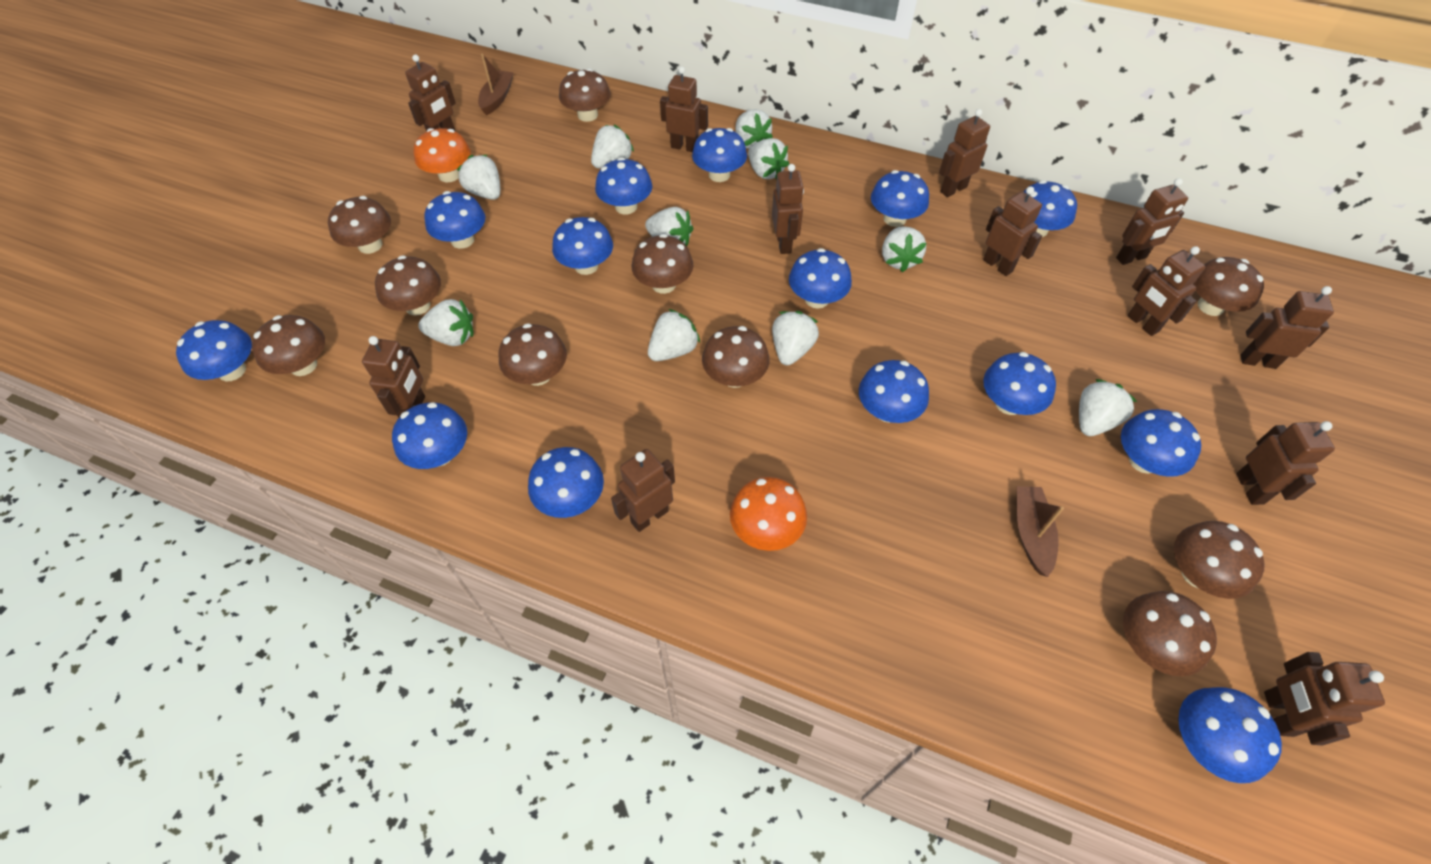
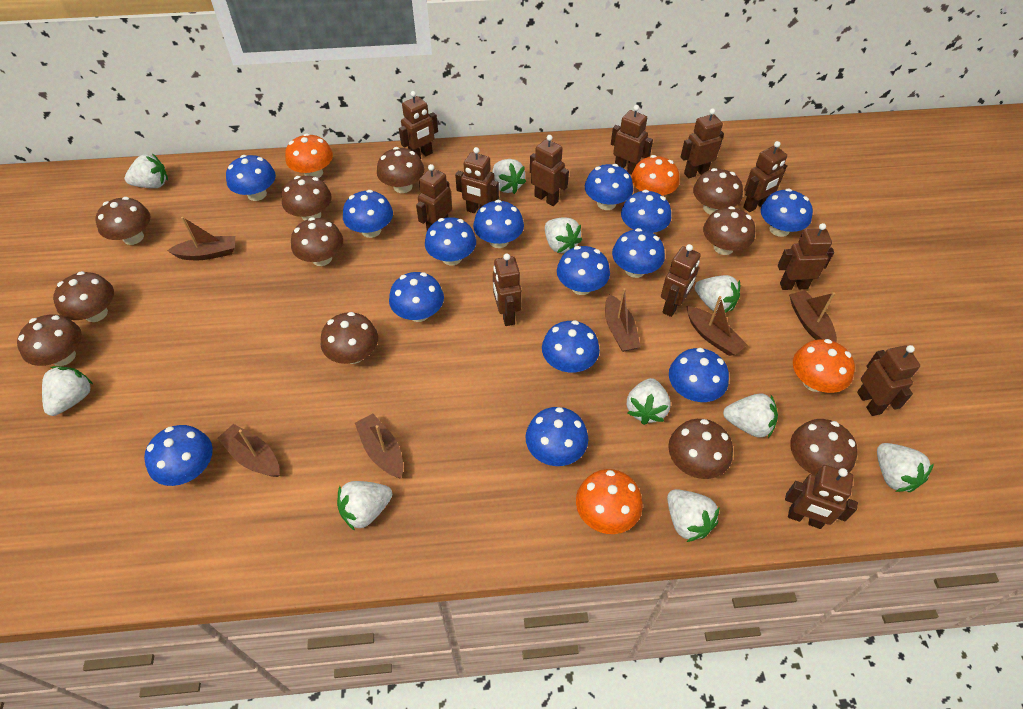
brown boat: 2 -> 6
brown mushroom: 10 -> 11
orange mushroom: 2 -> 4

